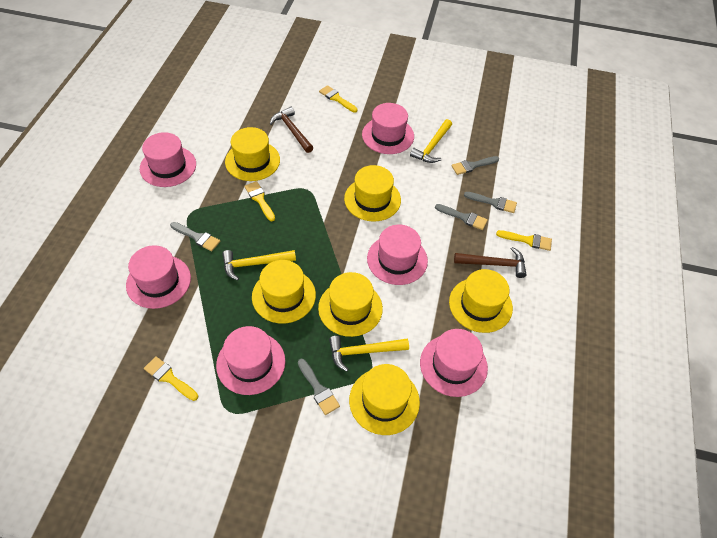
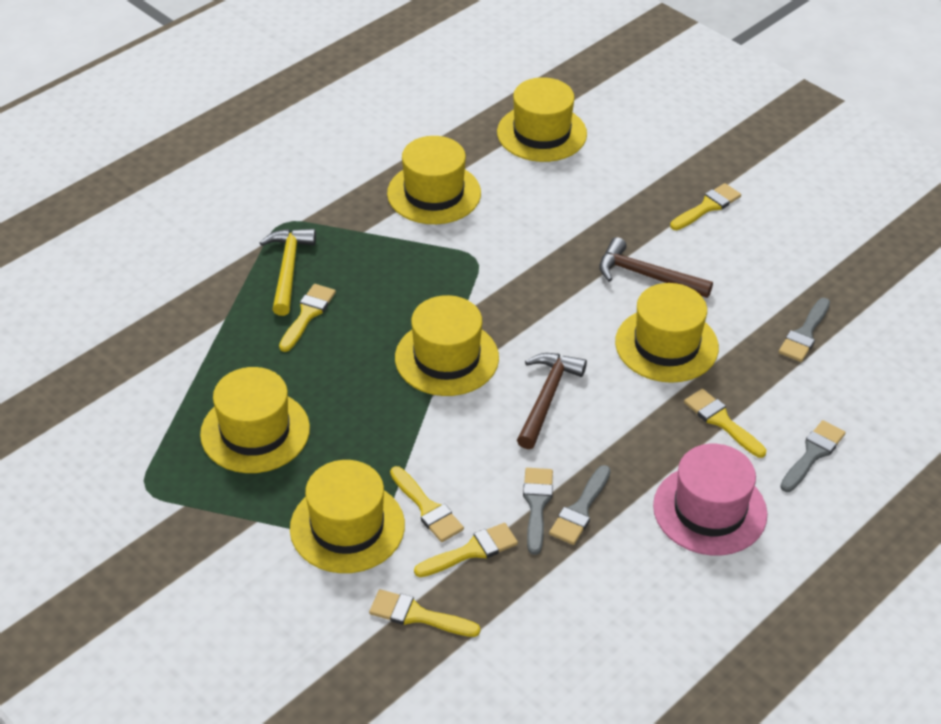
grey brush: 5 -> 4
pink hat: 6 -> 1
yellow brush: 4 -> 6
yellow hammer: 3 -> 1

